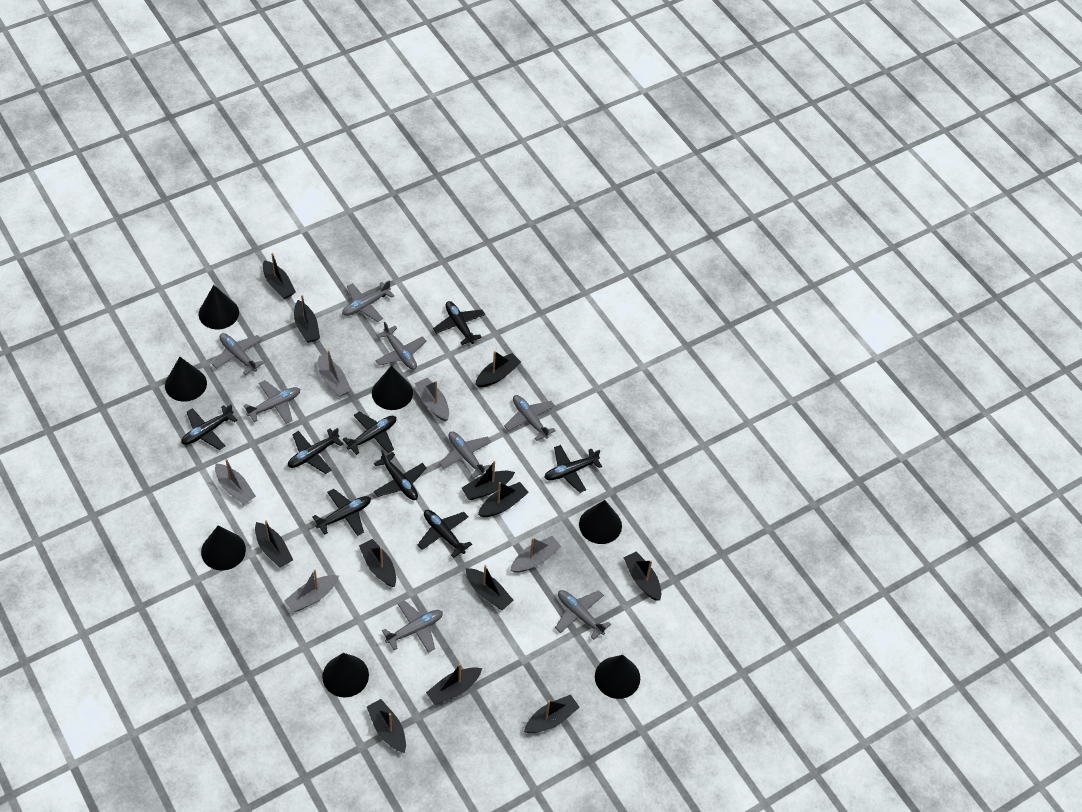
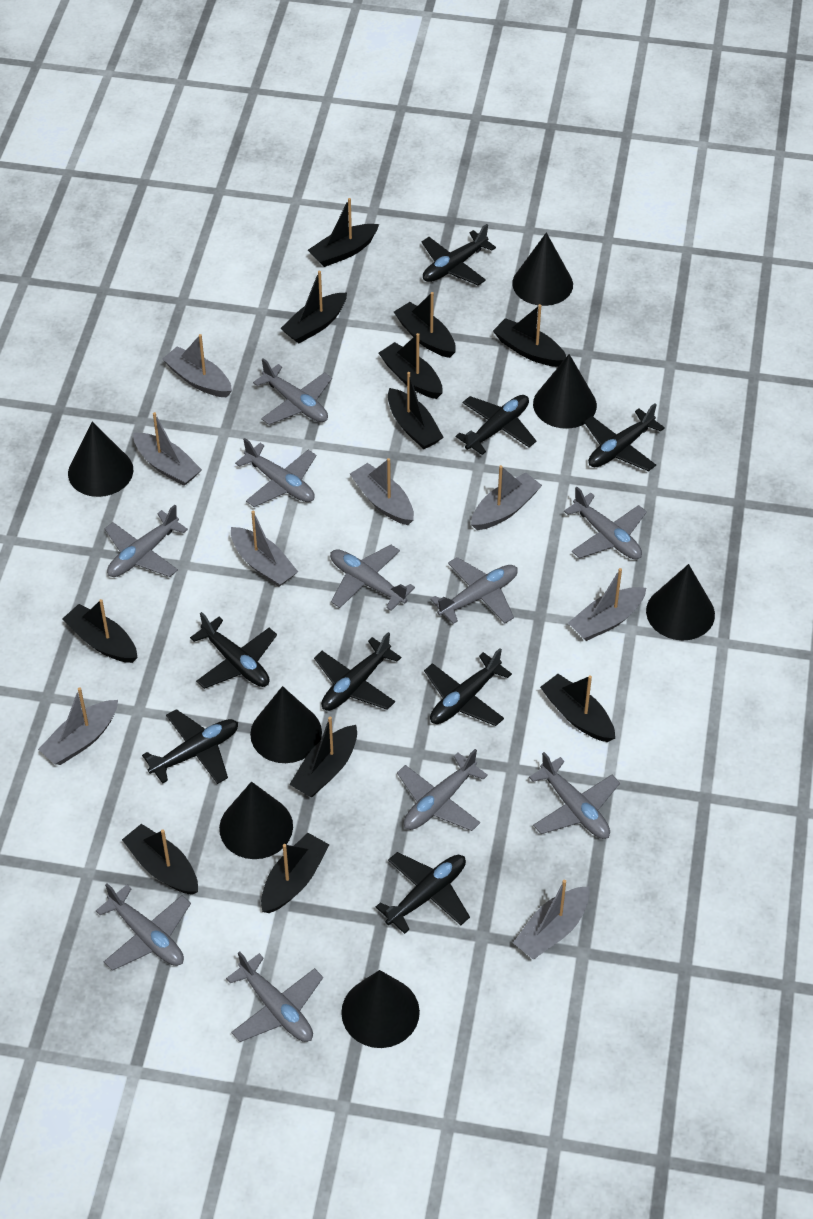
black boat: 12 -> 11
grey boat: 5 -> 8
grey plane: 8 -> 10

